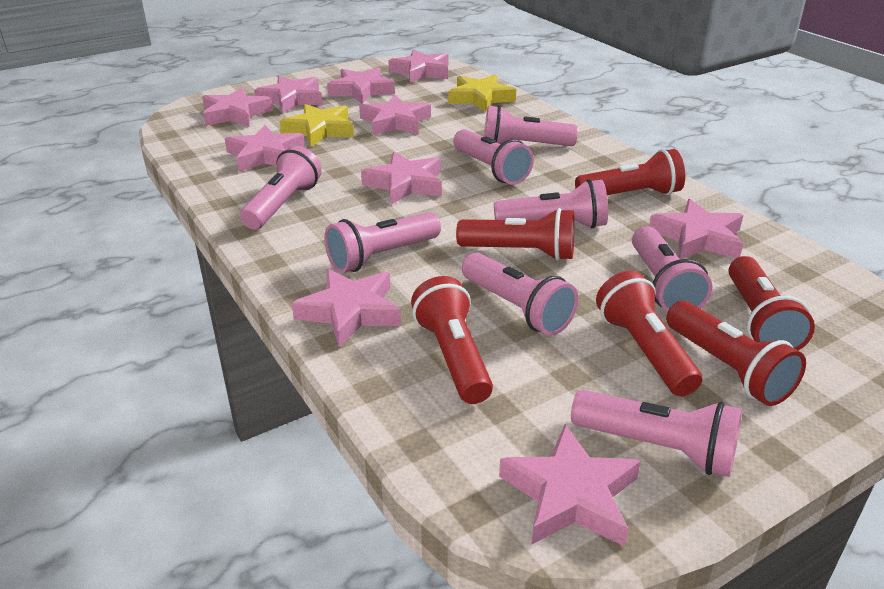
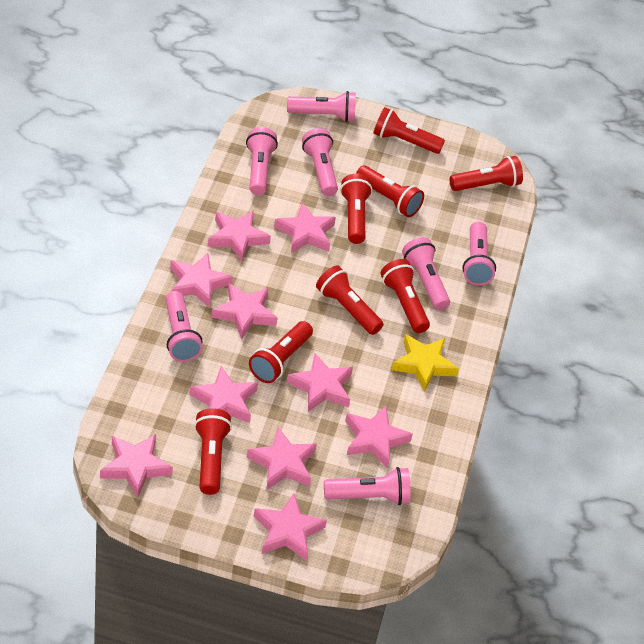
pink flashlight: 8 -> 7
red flashlight: 6 -> 8
yellow star: 2 -> 1

